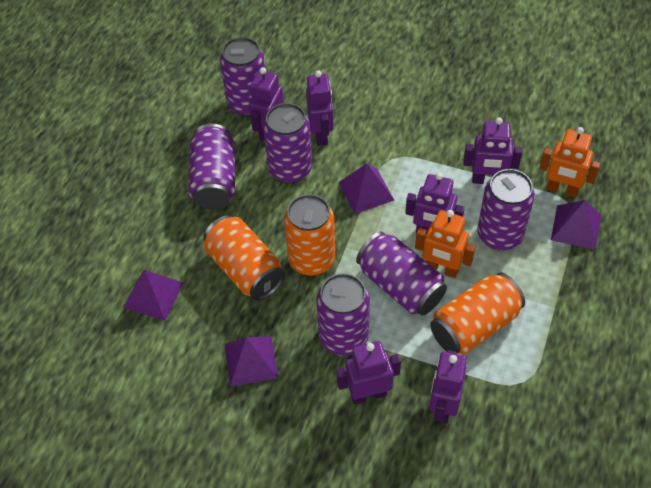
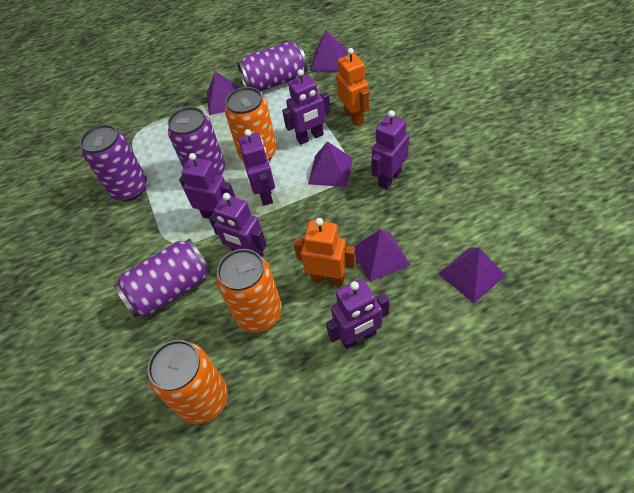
purple can: 6 -> 4
purple pyramid: 4 -> 5

